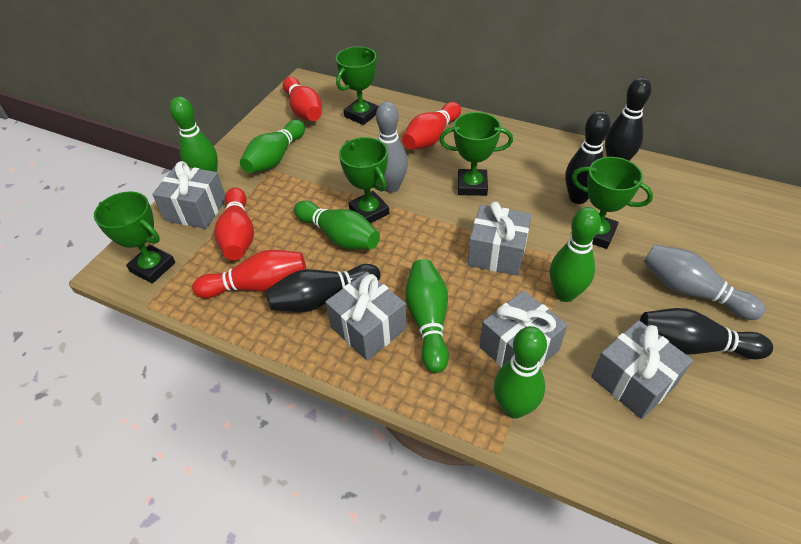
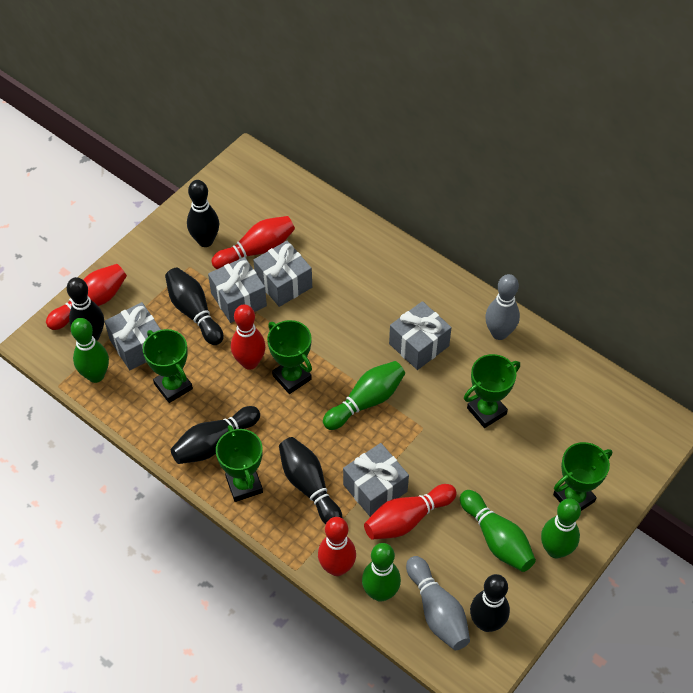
black bowling pin: 4 -> 6
green bowling pin: 6 -> 5
red bowling pin: 4 -> 5

